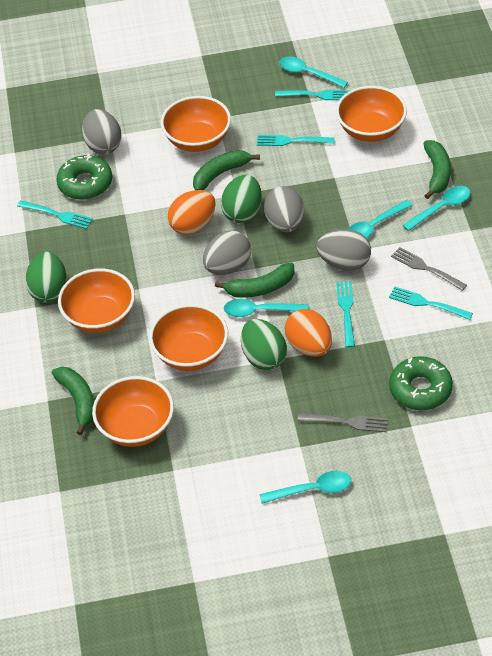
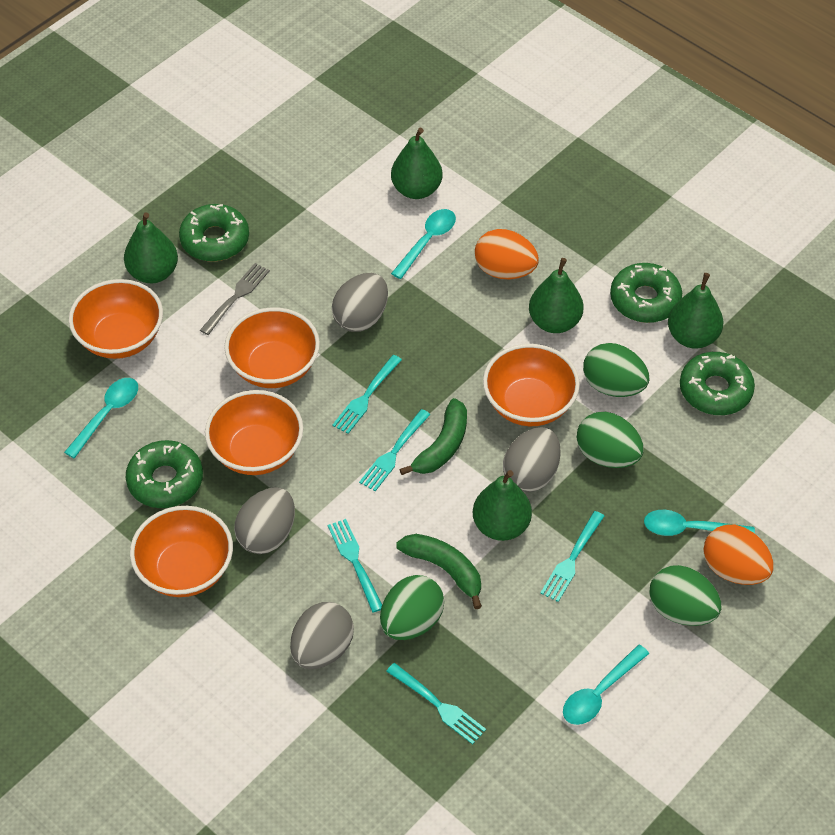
green banana: 4 -> 2
green donut: 2 -> 4
green egg: 3 -> 4
green pear: 0 -> 5
grey fork: 2 -> 1
turquoise spoon: 5 -> 4

